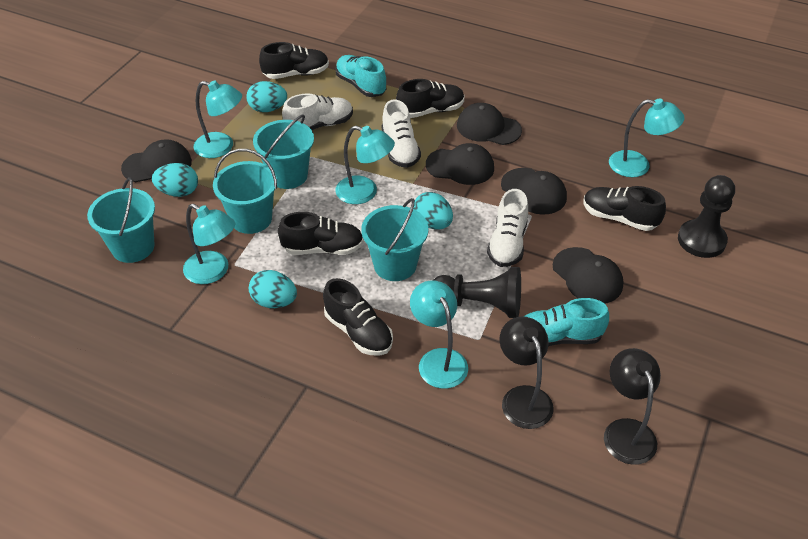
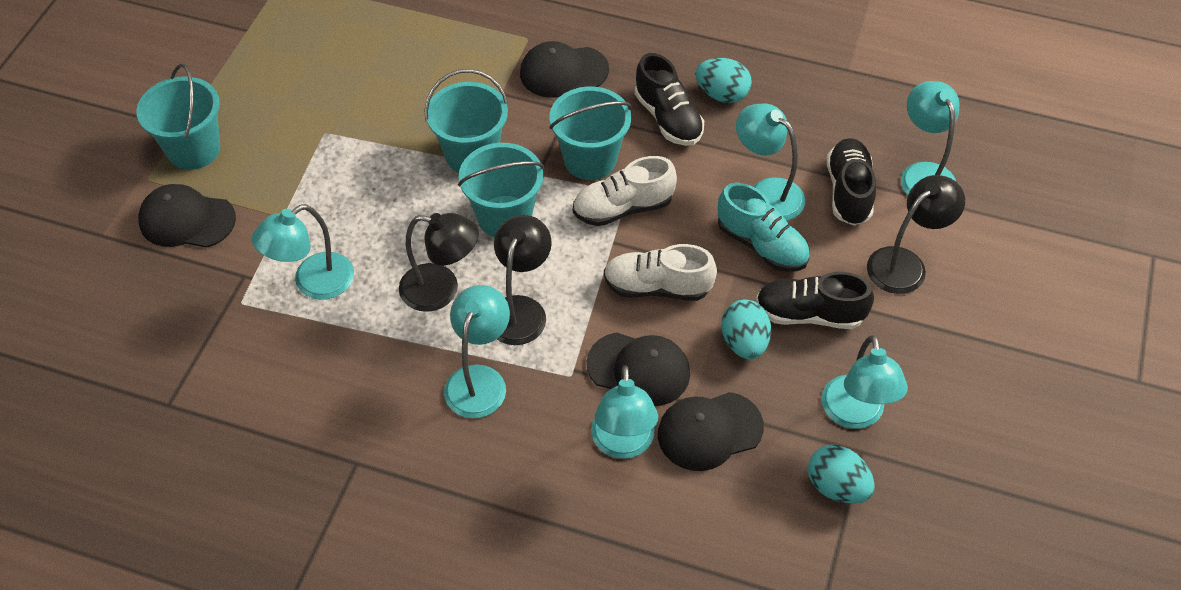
black cap: 5 -> 4
black lamp: 2 -> 3
black pawn: 2 -> 0
black shoe: 5 -> 3
turquoise egg: 4 -> 3
turquoise lamp: 5 -> 6
turquoise shoe: 2 -> 1
white shoe: 3 -> 2

